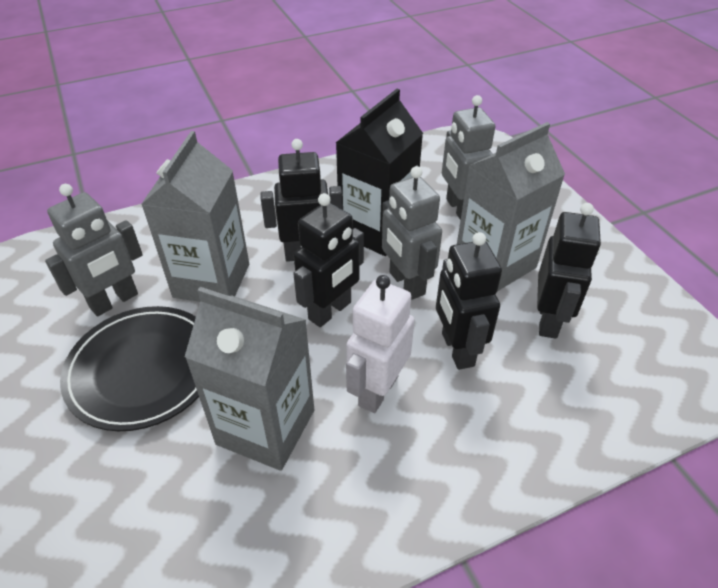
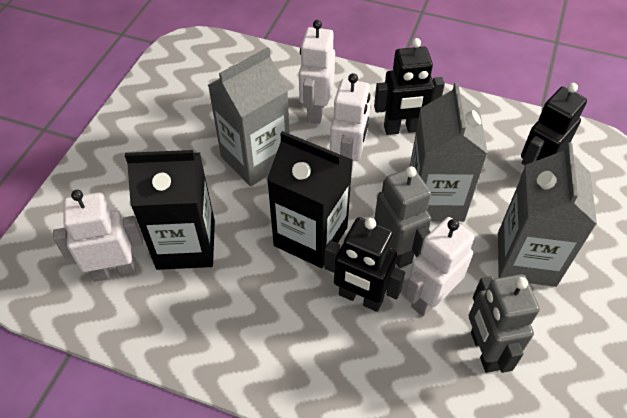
black carton: 1 -> 2
black plate: 1 -> 0
black robot: 4 -> 3
grey robot: 3 -> 2
white robot: 1 -> 4

